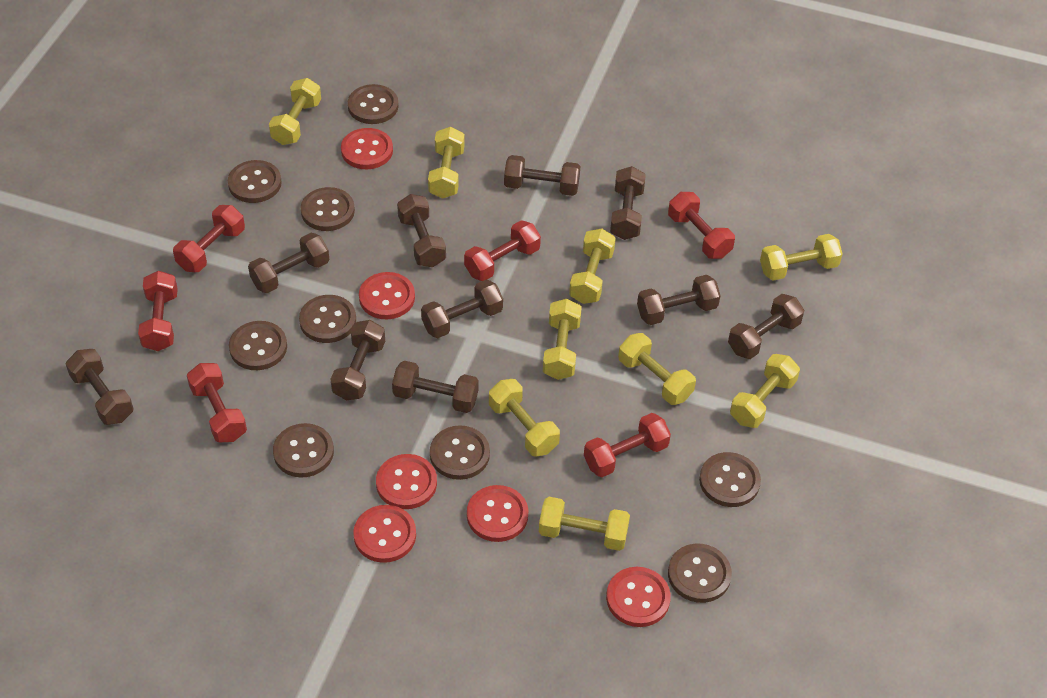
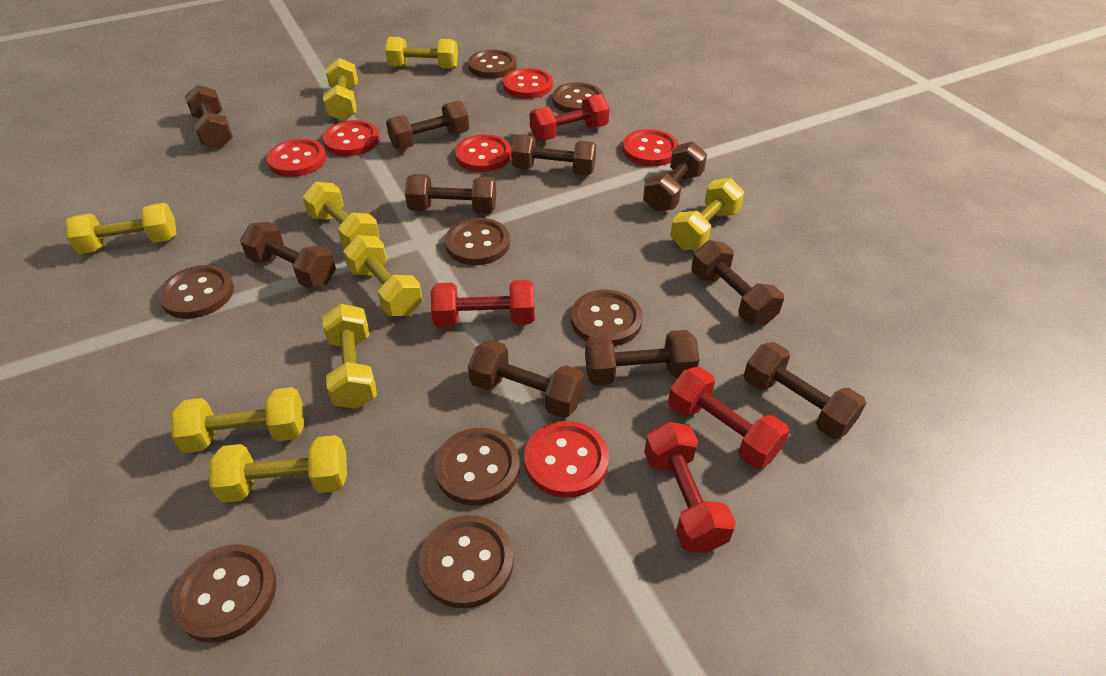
brown button: 9 -> 8
red dumbbell: 6 -> 4

